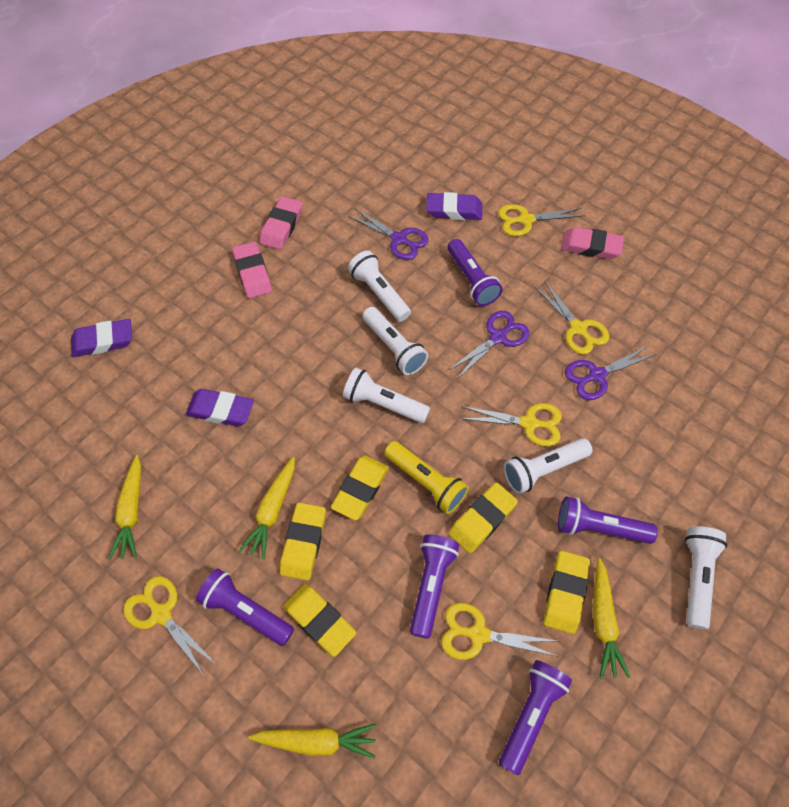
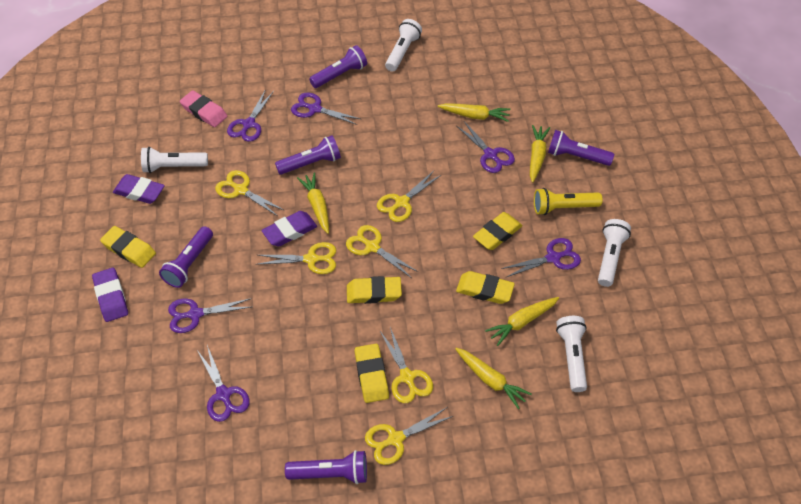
pink eraser: 3 -> 1
purple scissors: 3 -> 6
white flashlight: 5 -> 4
yellow carrot: 4 -> 5
yellow scissors: 5 -> 6

